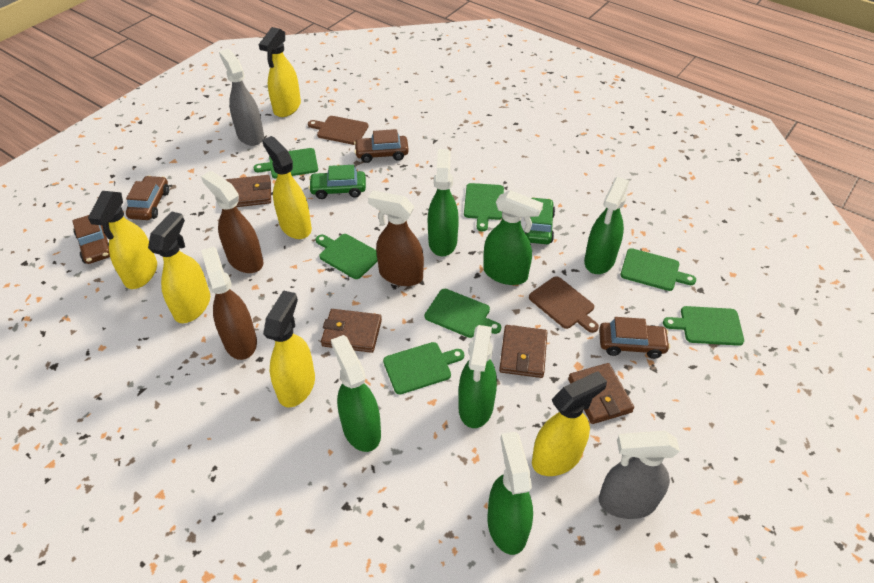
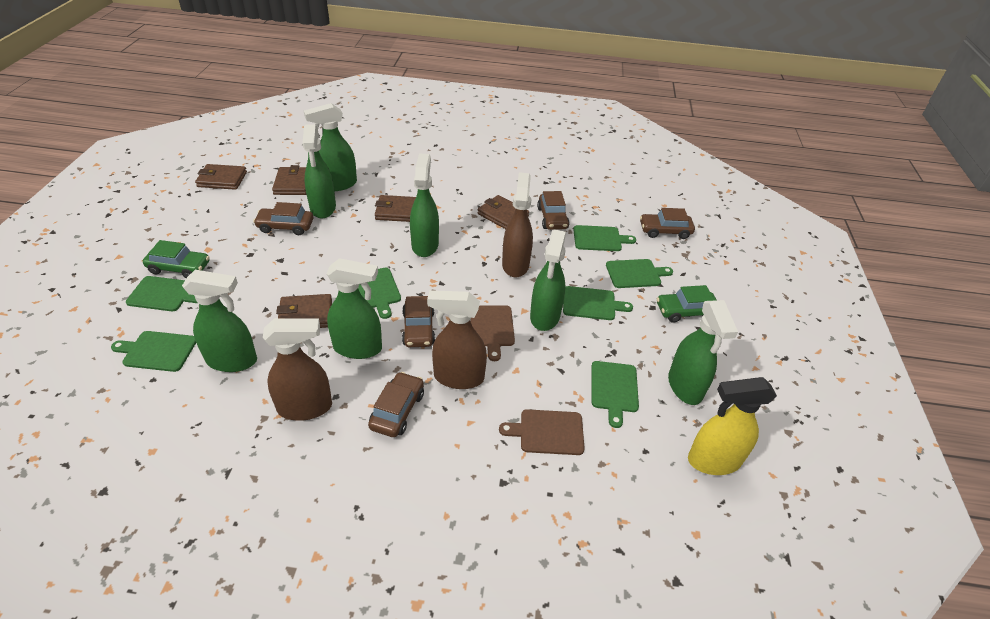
brown car: 4 -> 5
brown wallet: 4 -> 5
green spray bottle: 6 -> 7
grey spray bottle: 2 -> 0
yellow spray bottle: 6 -> 1

